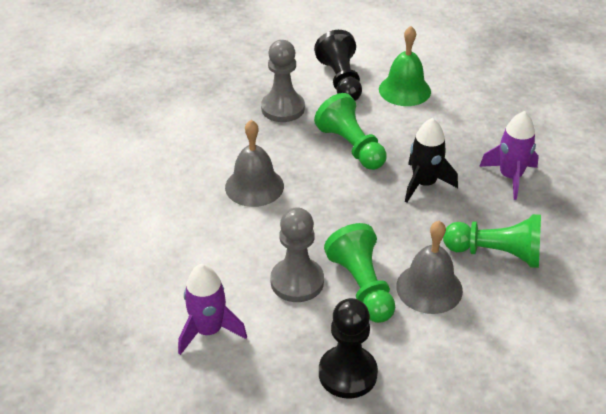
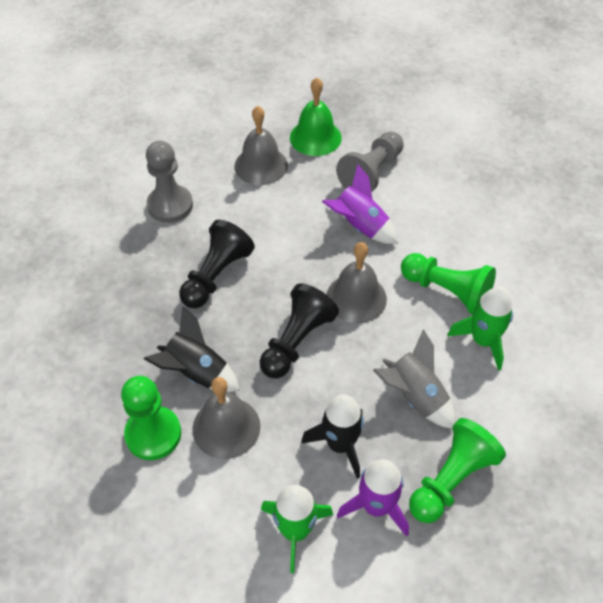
black rocket: 1 -> 2
green rocket: 0 -> 2
grey bell: 2 -> 3
grey rocket: 0 -> 1

